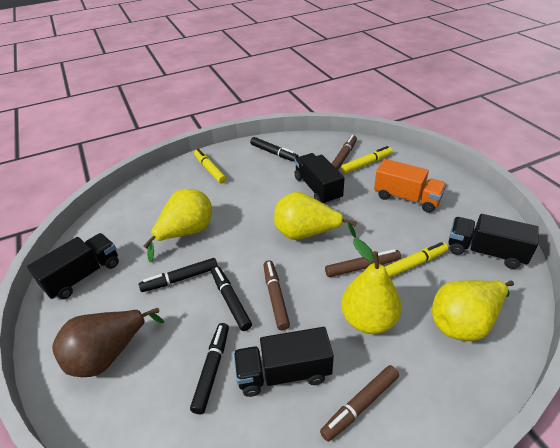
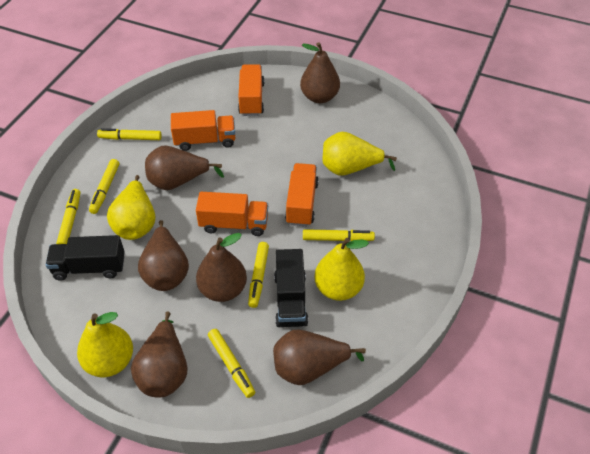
black marker: 4 -> 0
black truck: 4 -> 2
brown marker: 4 -> 0
brown pear: 1 -> 6
orange truck: 1 -> 4
yellow marker: 3 -> 6

